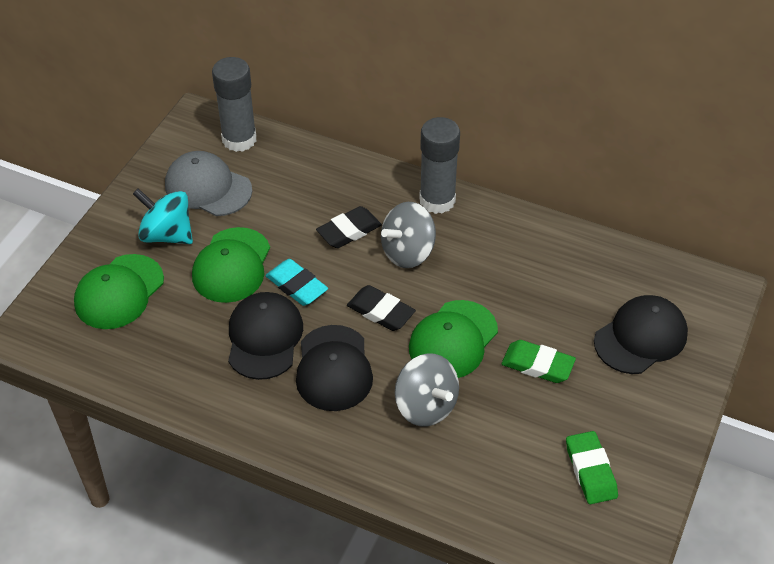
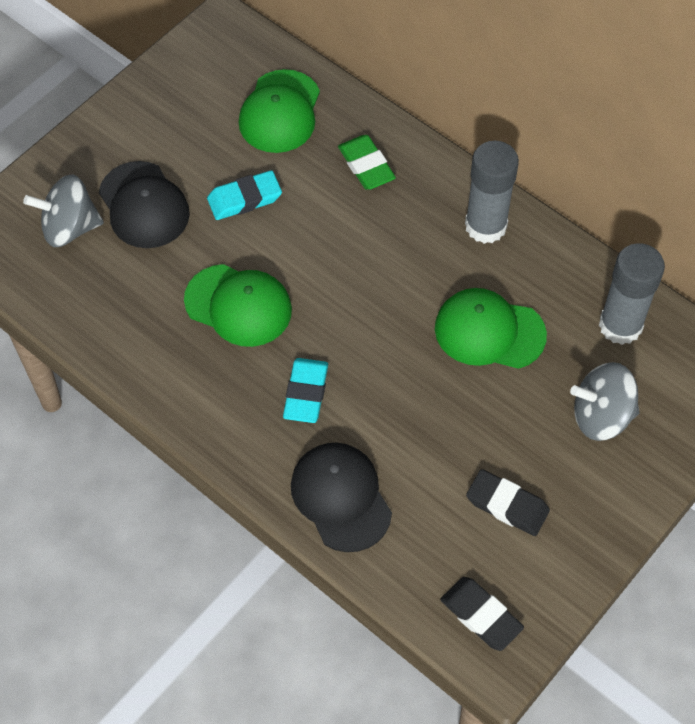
black cap: 3 -> 2
green eraser: 2 -> 1
grey cap: 1 -> 0
turquoise eraser: 1 -> 2
turquoise spinning top: 1 -> 0

